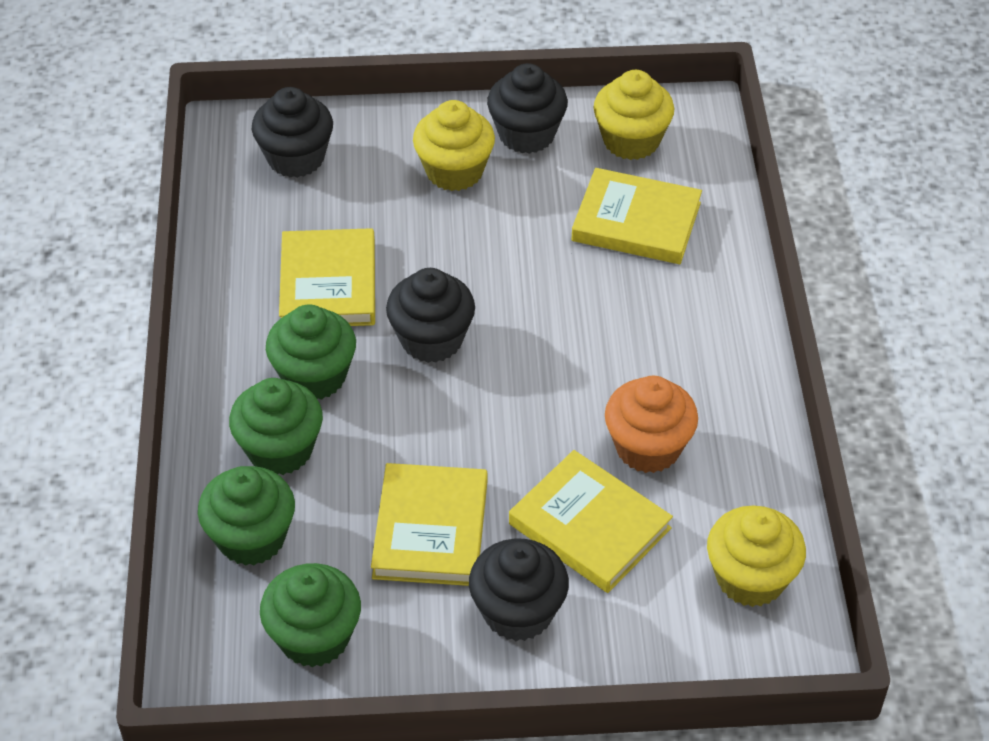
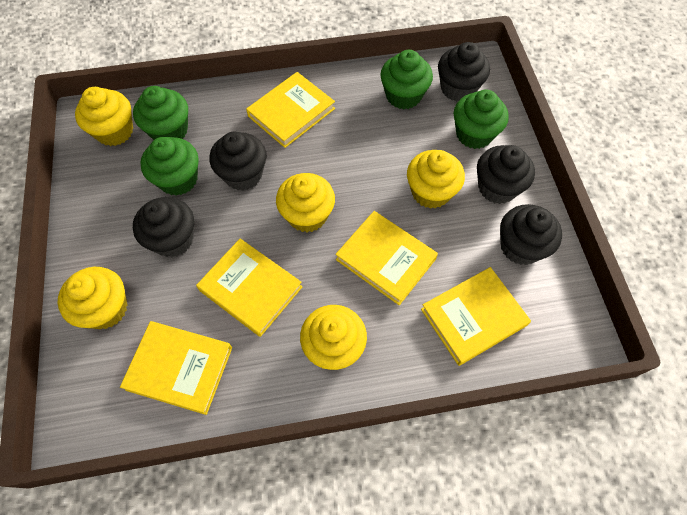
black cupcake: 4 -> 5
orange cupcake: 1 -> 0
yellow book: 4 -> 5
yellow cupcake: 3 -> 5

